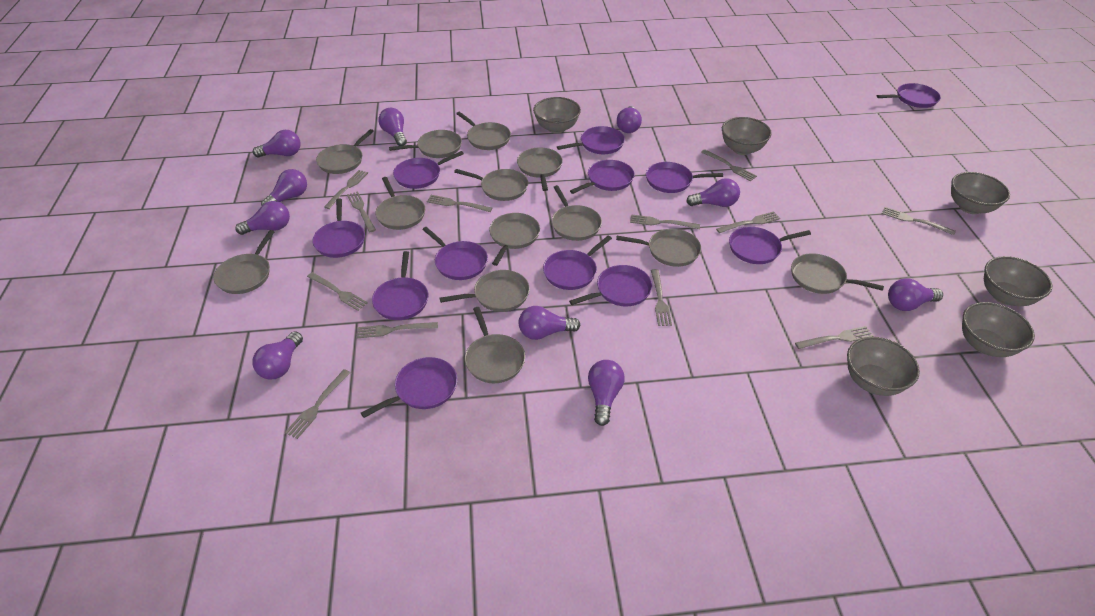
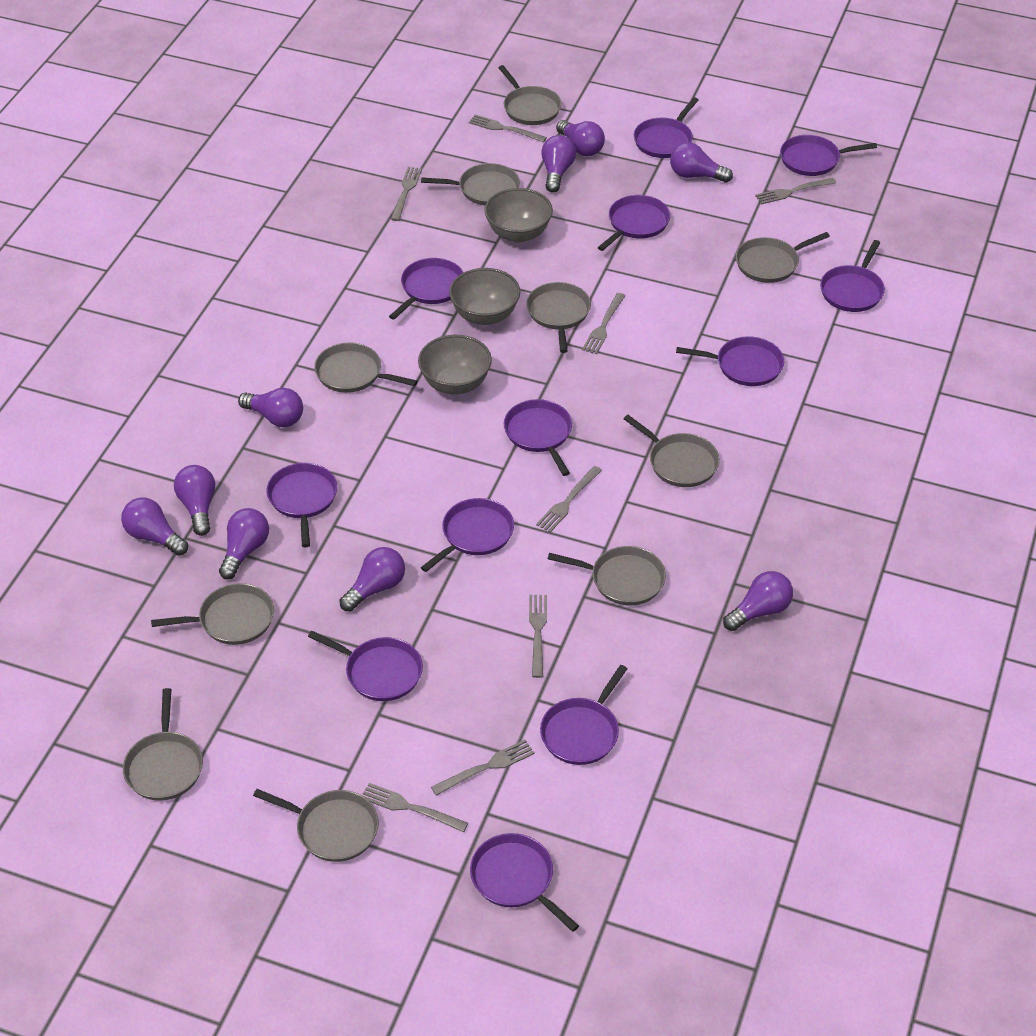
grey bowl: 6 -> 3
grey fork: 12 -> 8
grey pan: 13 -> 10
purple light bulb: 10 -> 9

